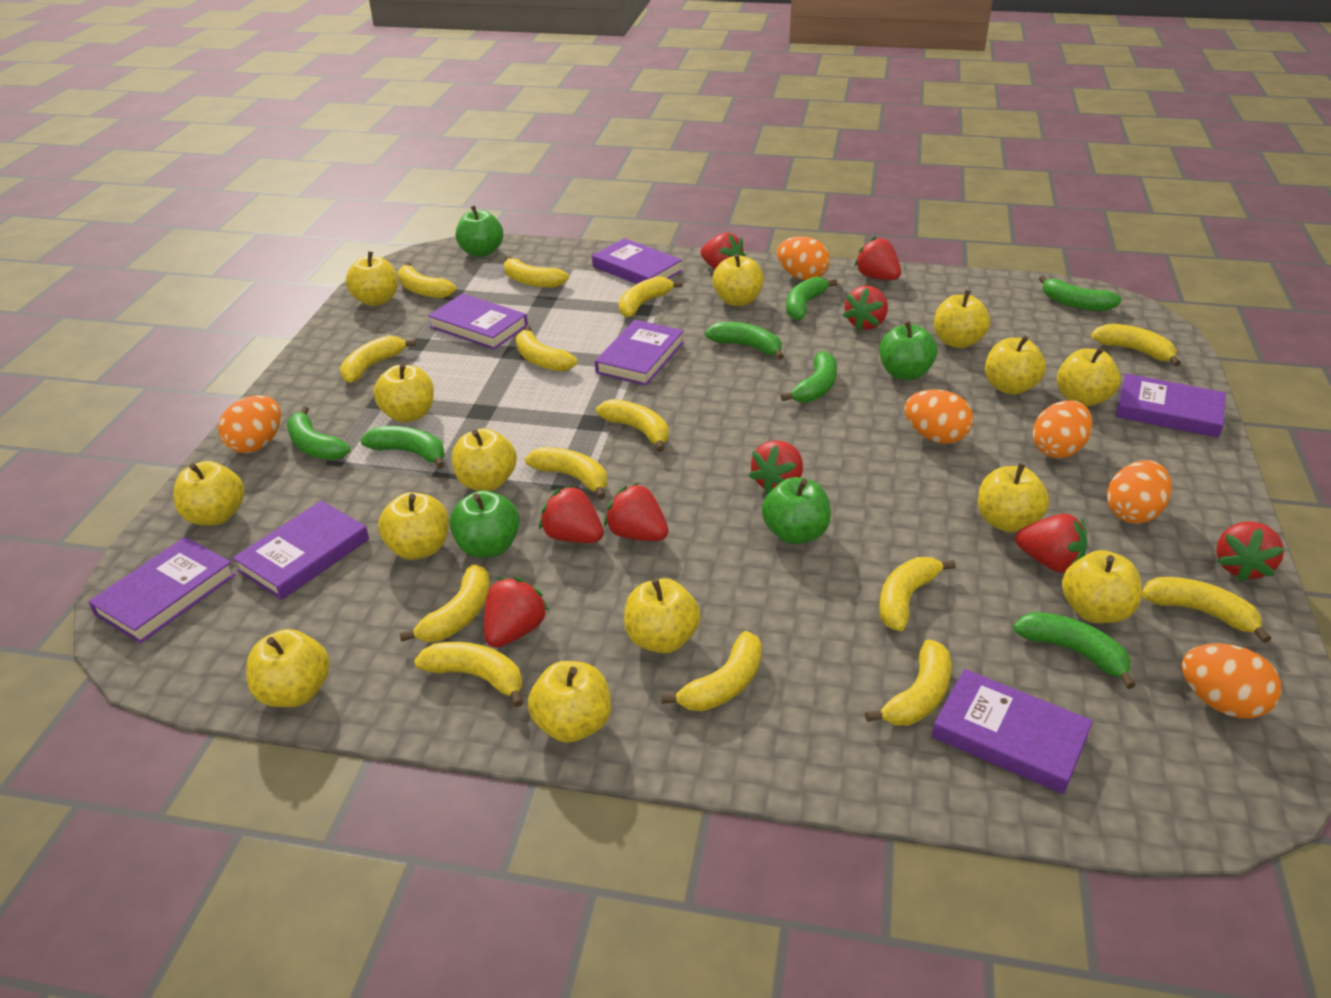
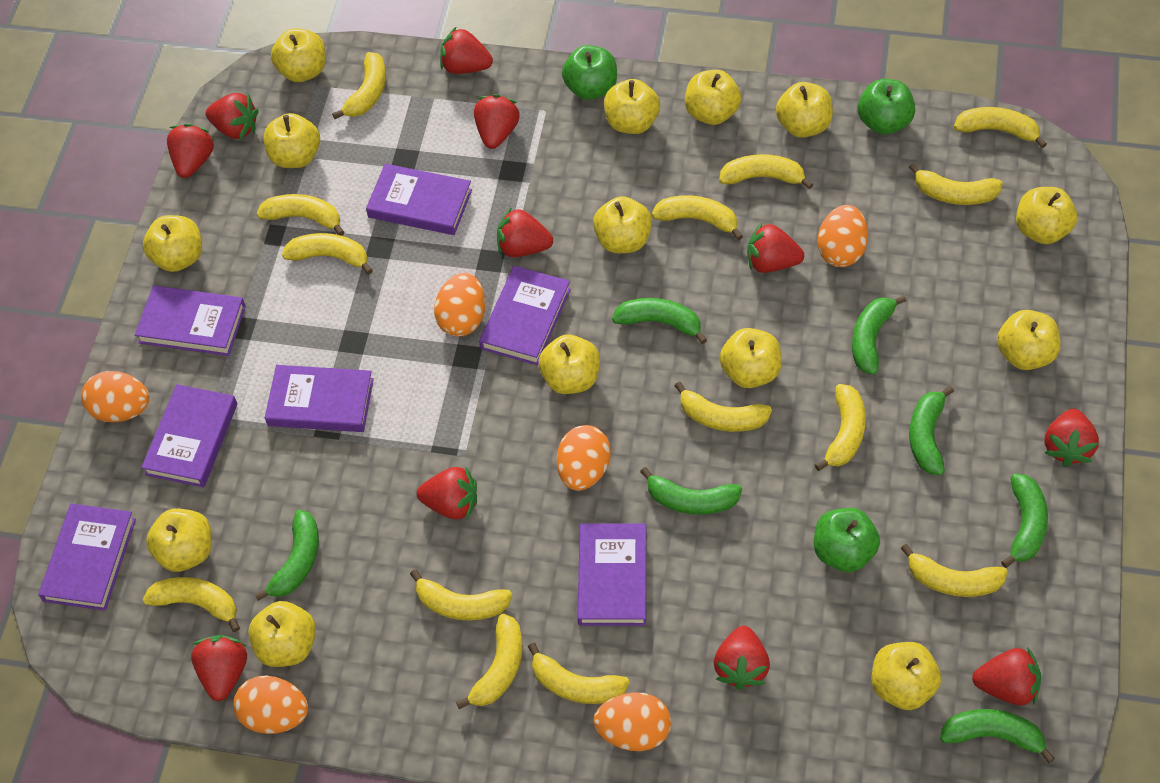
green apple: 4 -> 3
red strawberry: 9 -> 11

